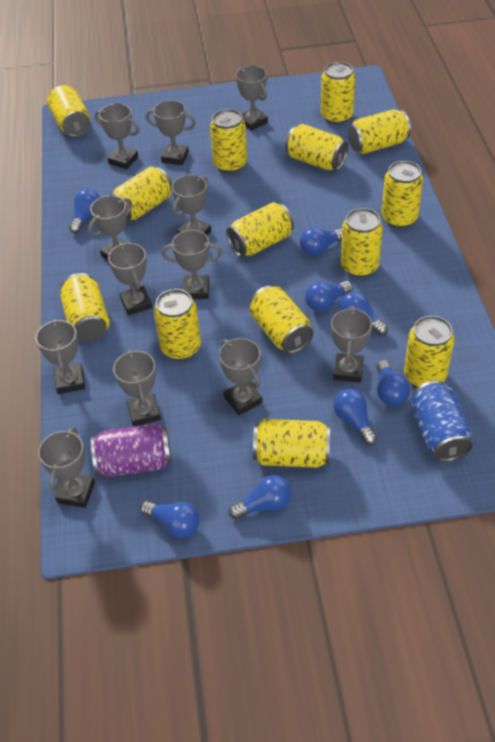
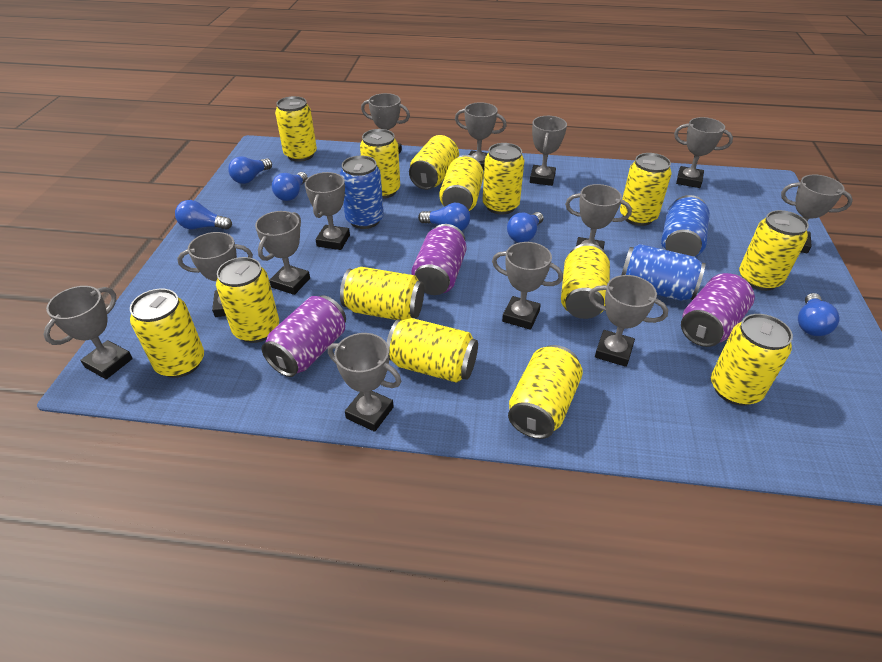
blue can: 1 -> 3
blue light bulb: 8 -> 6
grey trophy: 12 -> 13
purple can: 1 -> 3

